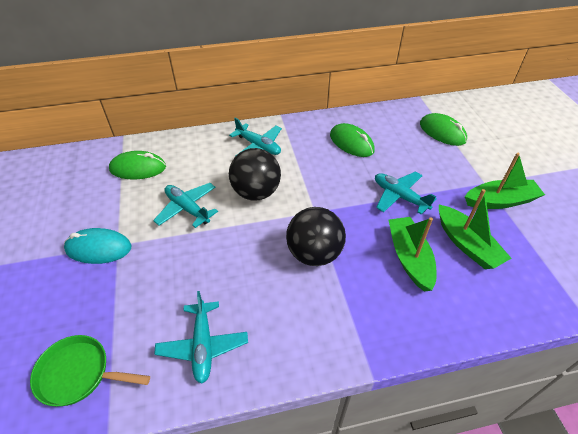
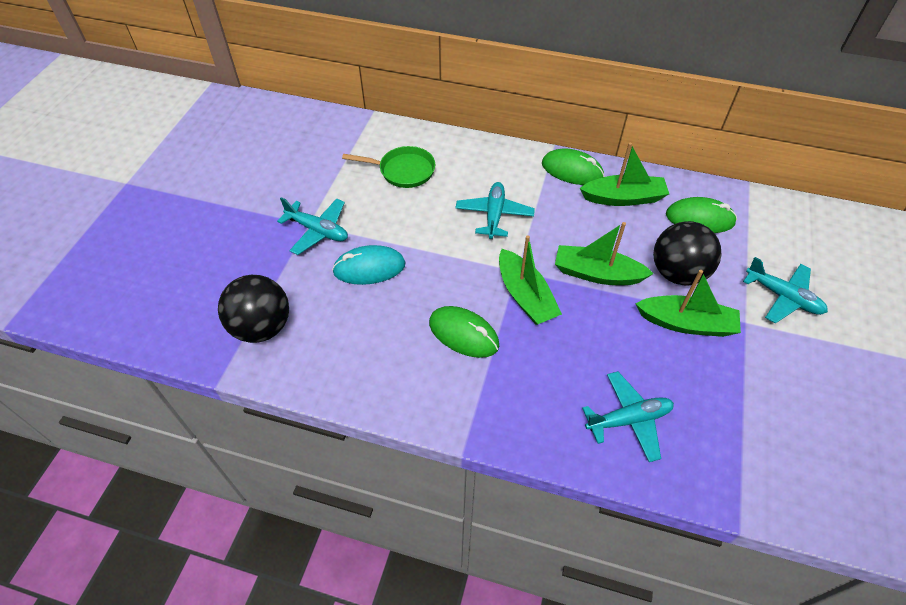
green boat: 3 -> 4

